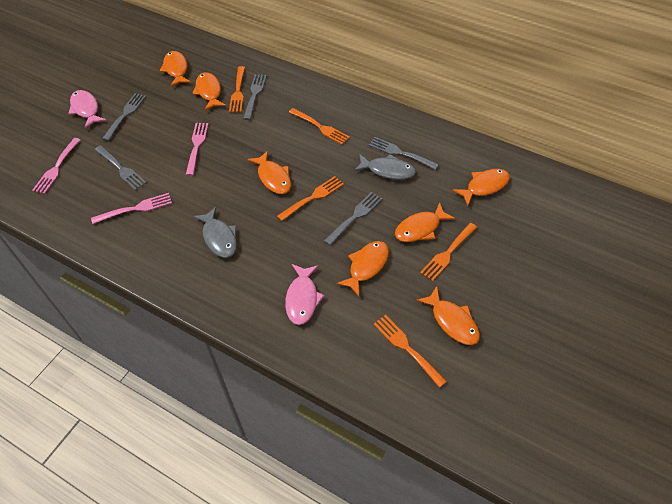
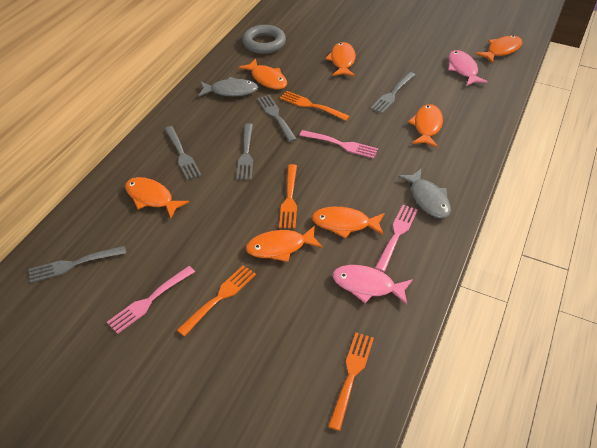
grey ring: 0 -> 1
orange fork: 5 -> 4

